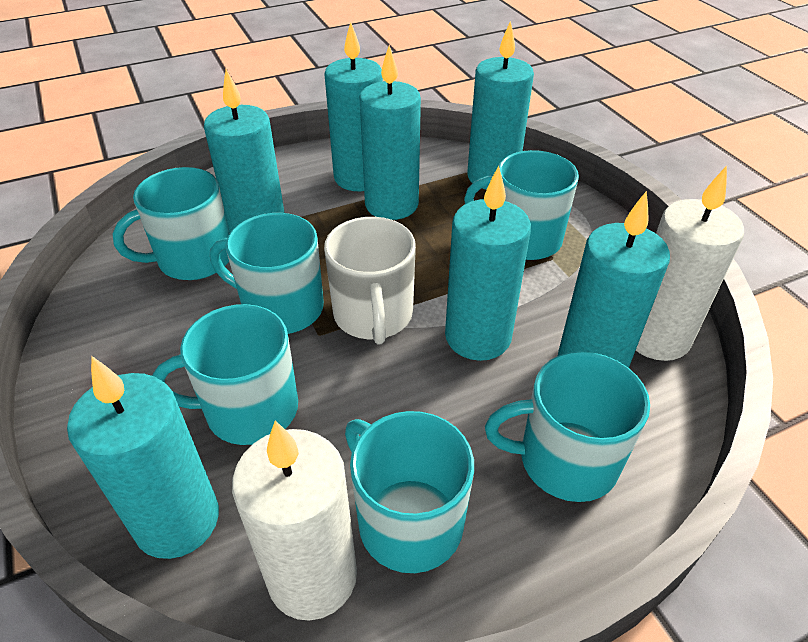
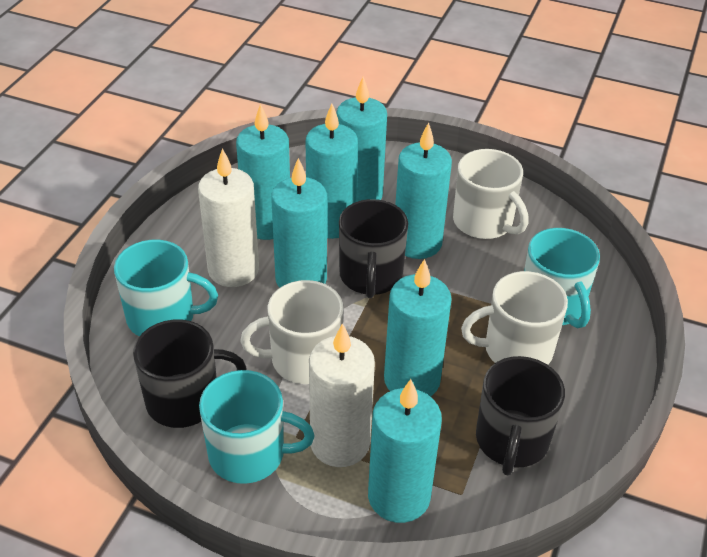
black mug: 0 -> 3
turquoise mug: 6 -> 3
white mug: 1 -> 3

